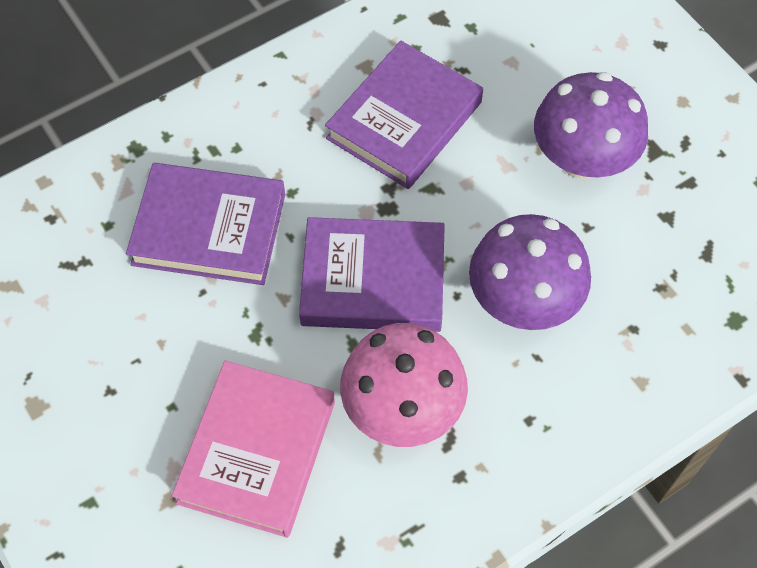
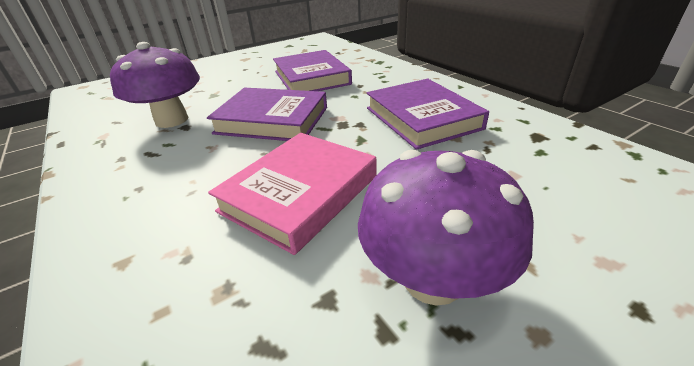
pink mushroom: 1 -> 0

